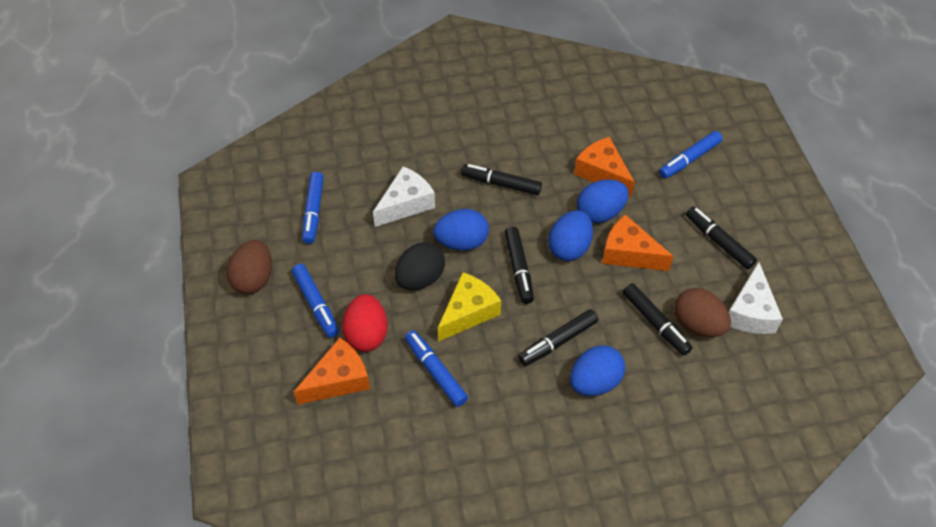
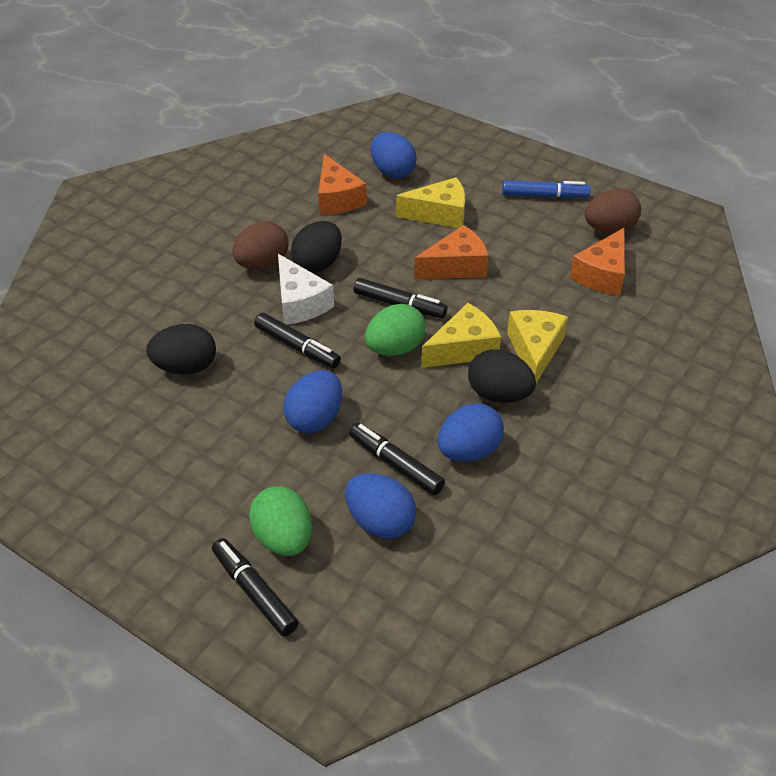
black egg: 1 -> 3
black marker: 5 -> 4
blue marker: 4 -> 1
green egg: 0 -> 2
red egg: 1 -> 0
white cheese: 2 -> 1
yellow cheese: 1 -> 3

